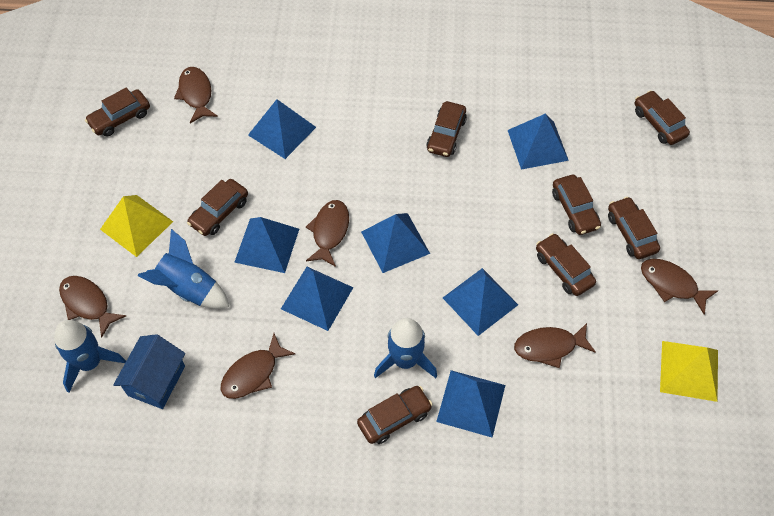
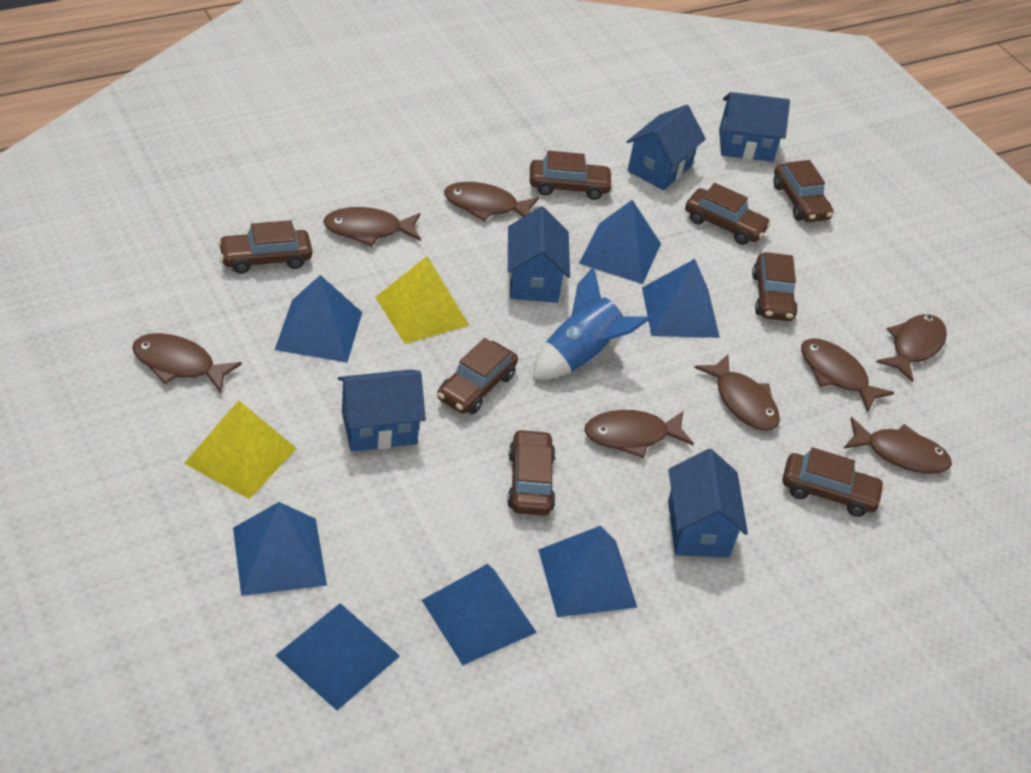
blue house: 1 -> 5
blue rocket: 3 -> 1
brown fish: 6 -> 8

